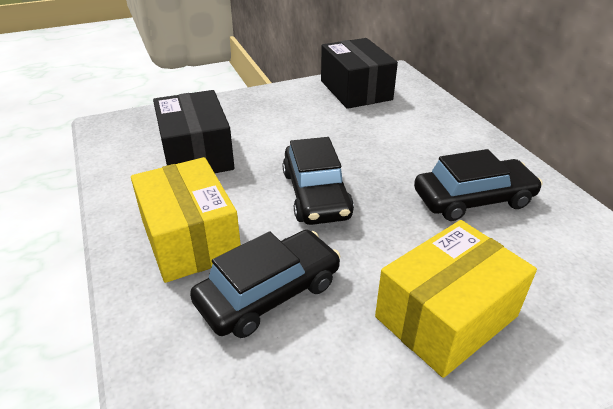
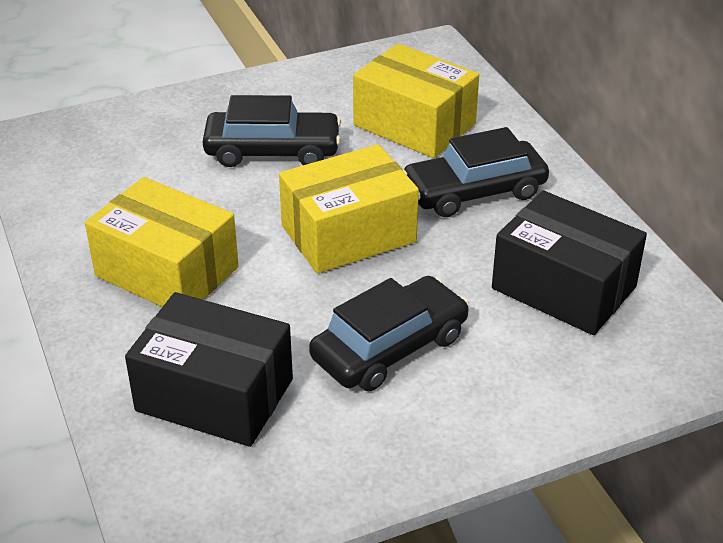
yellow box: 2 -> 3

